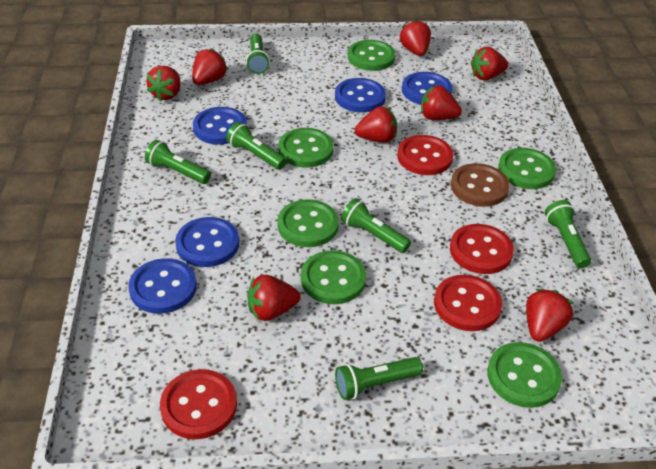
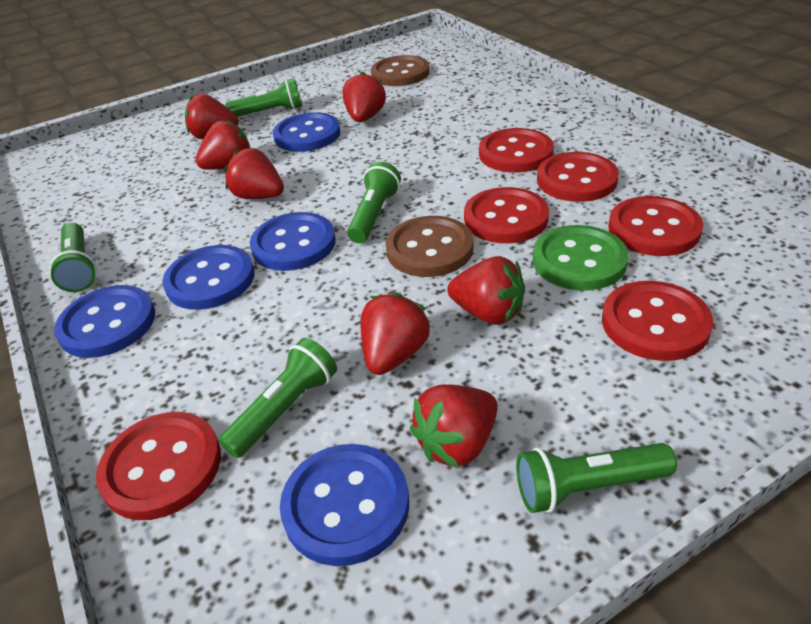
brown button: 1 -> 2
green button: 6 -> 1
green flashlight: 6 -> 5
red button: 4 -> 6
red strawberry: 8 -> 7

